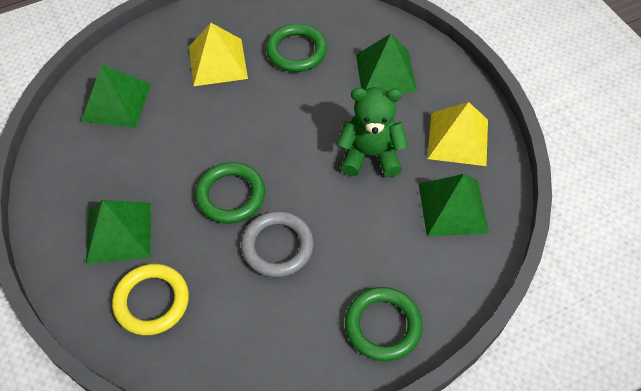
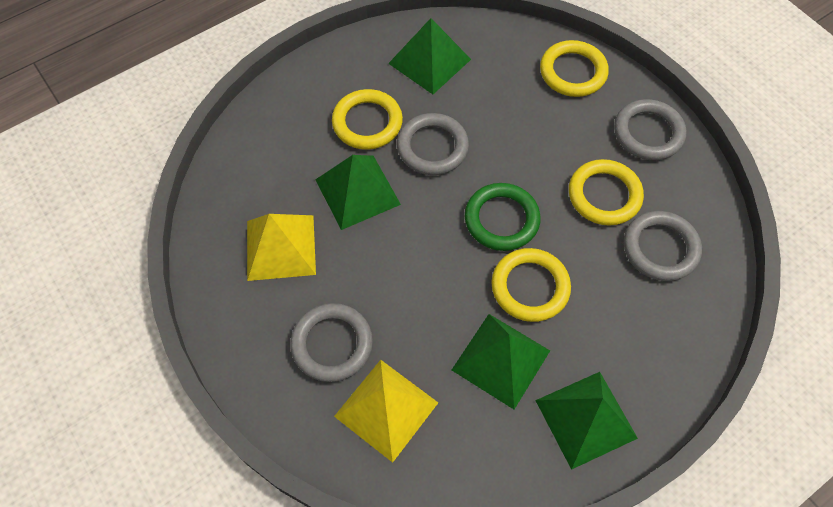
green ring: 3 -> 1
green teddy bear: 1 -> 0
grey ring: 1 -> 4
yellow ring: 1 -> 4

